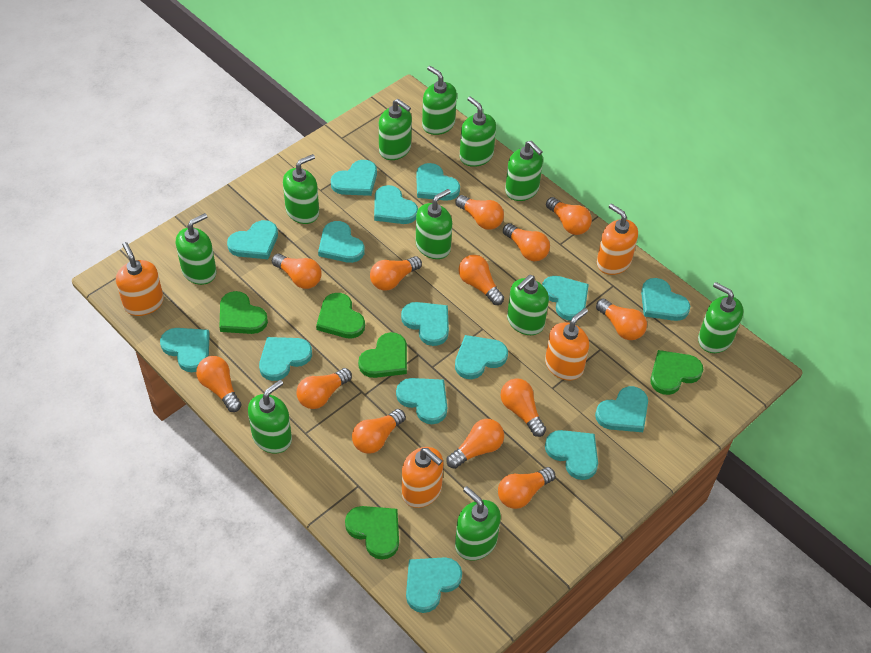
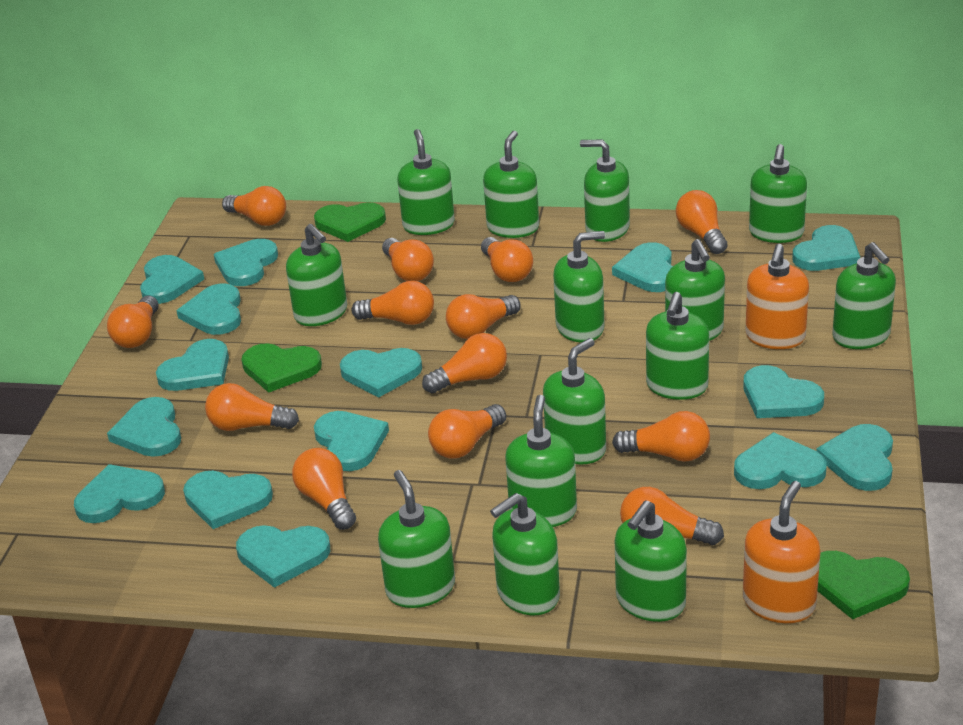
green heart: 5 -> 3
green soap dispenser: 11 -> 14
orange soap dispenser: 4 -> 2

